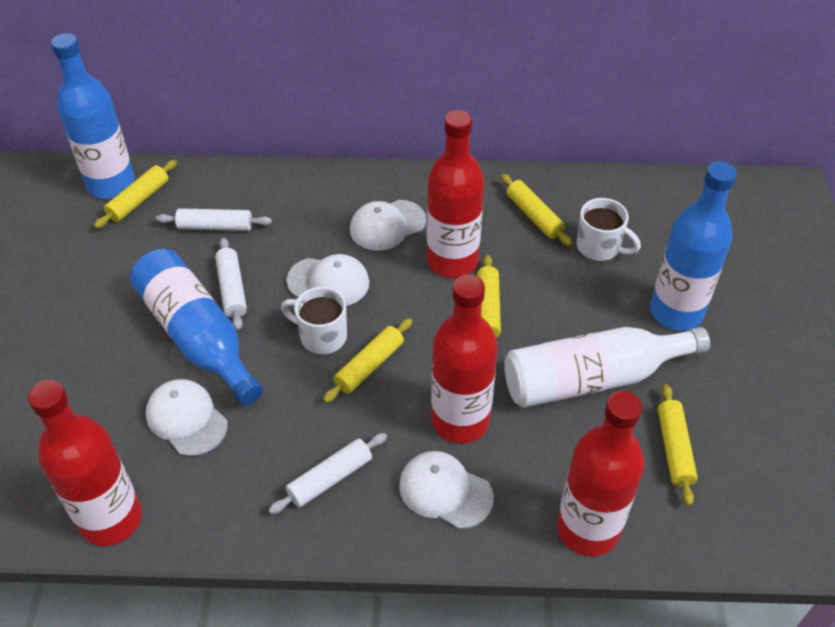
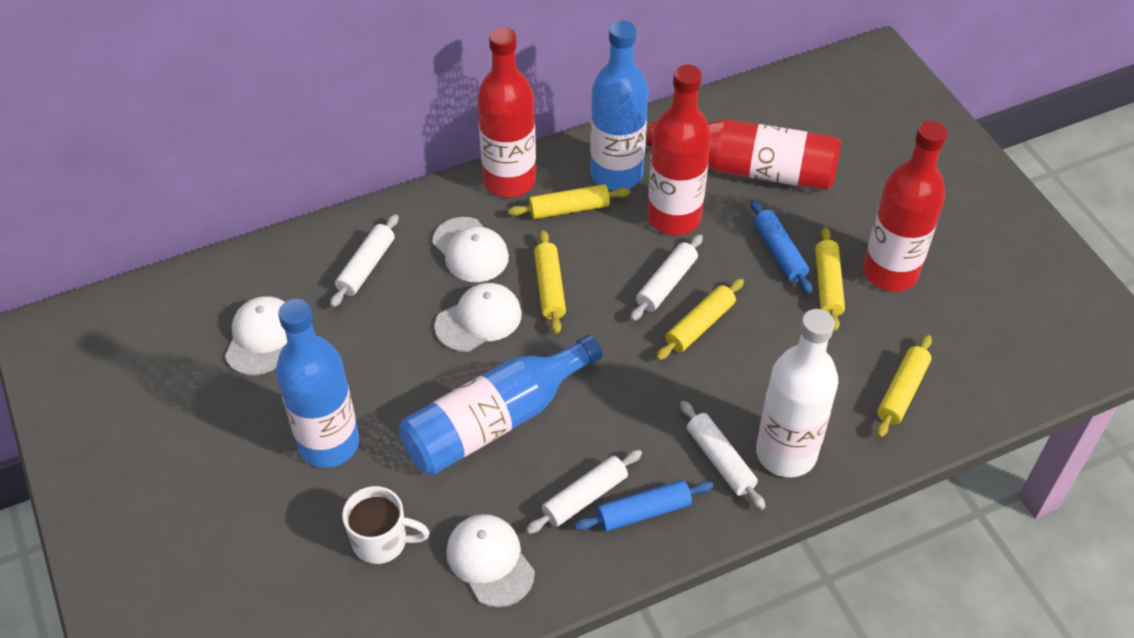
blue rolling pin: 0 -> 2
white mug: 2 -> 1
white rolling pin: 3 -> 4

